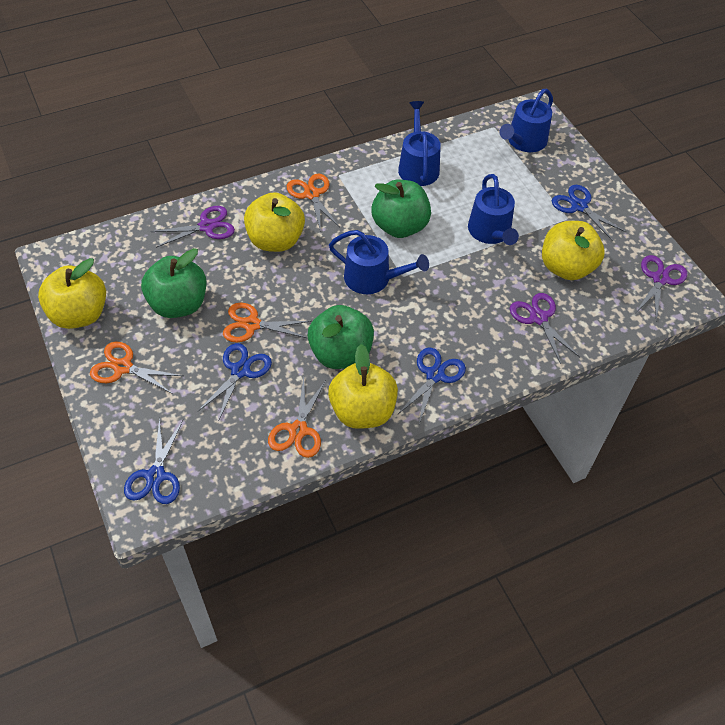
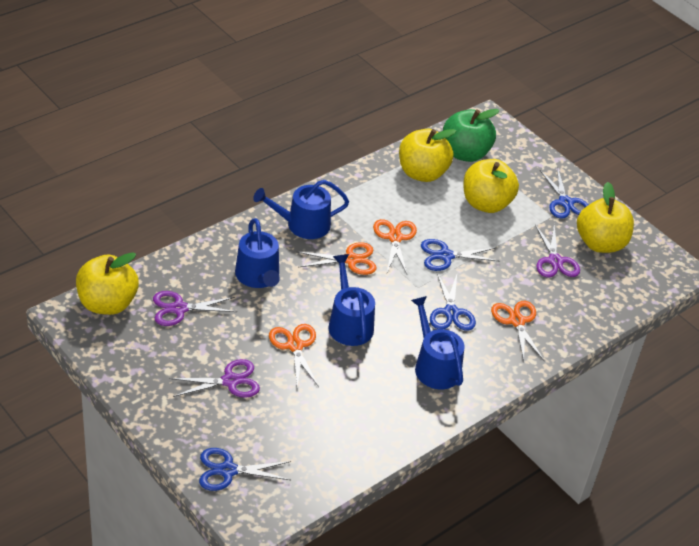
green apple: 3 -> 1

